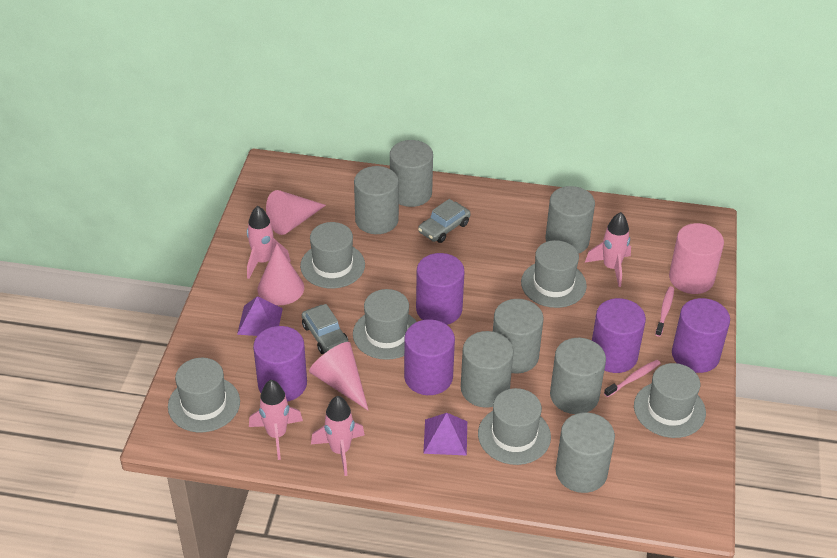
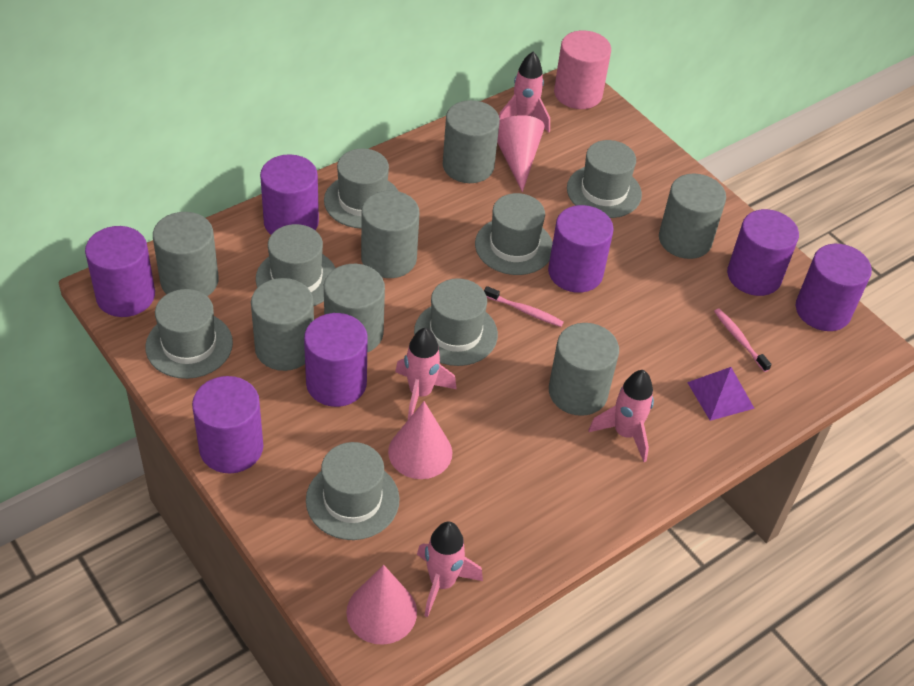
grey car: 2 -> 0
grey hat: 6 -> 7
purple cylinder: 5 -> 7
purple pyramid: 2 -> 1

